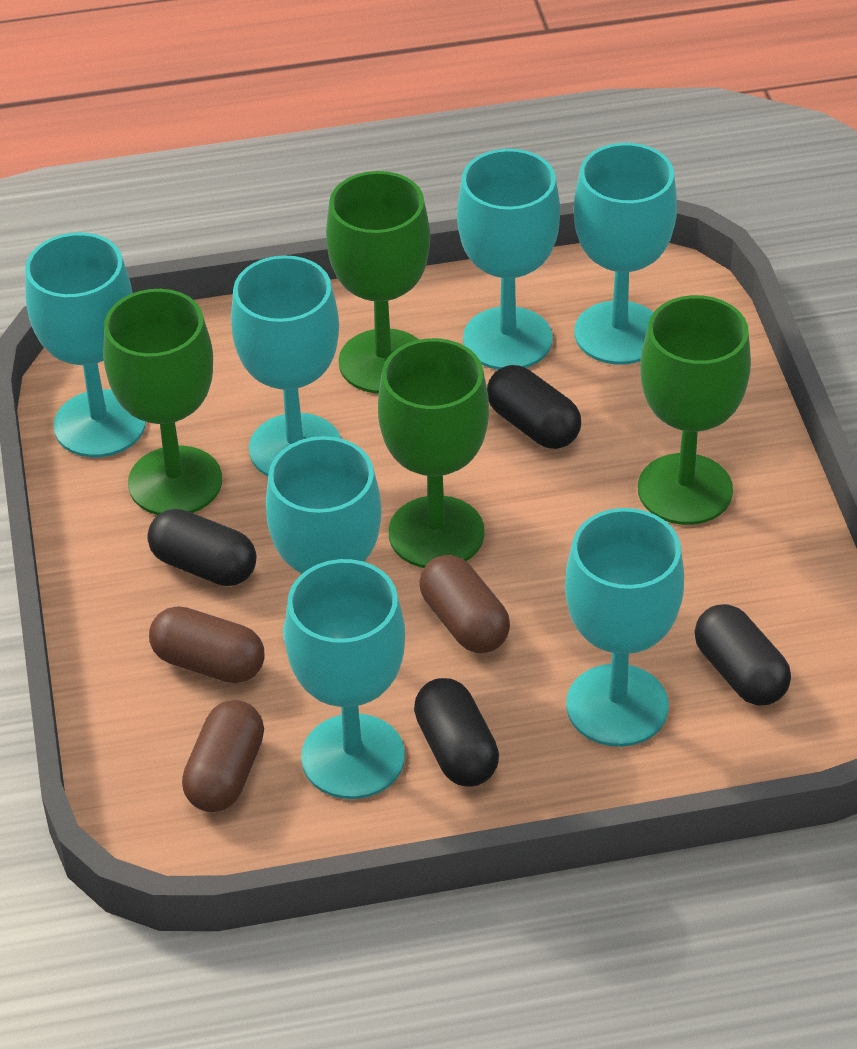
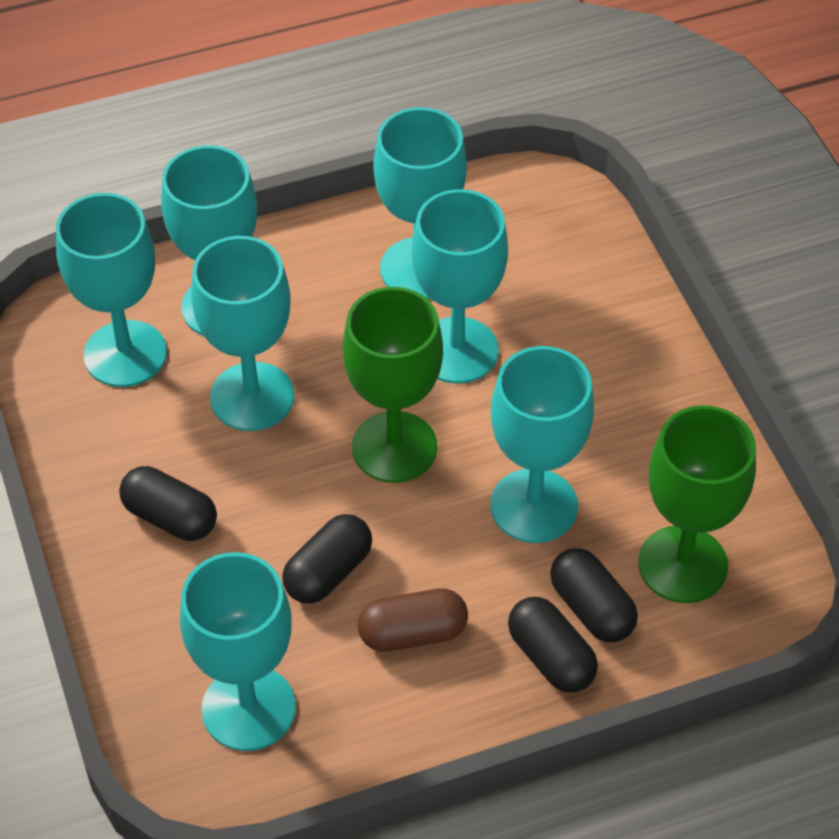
brown capsule: 3 -> 1
green goblet: 4 -> 2

